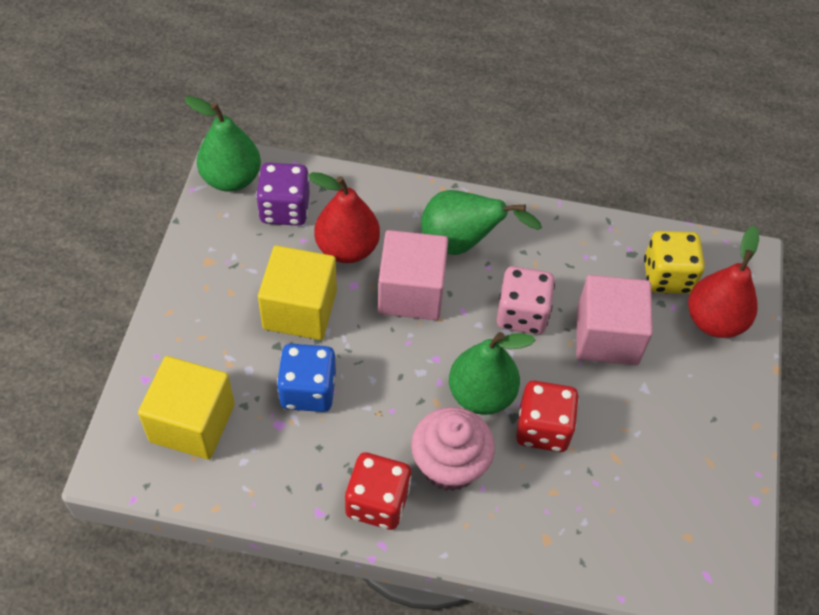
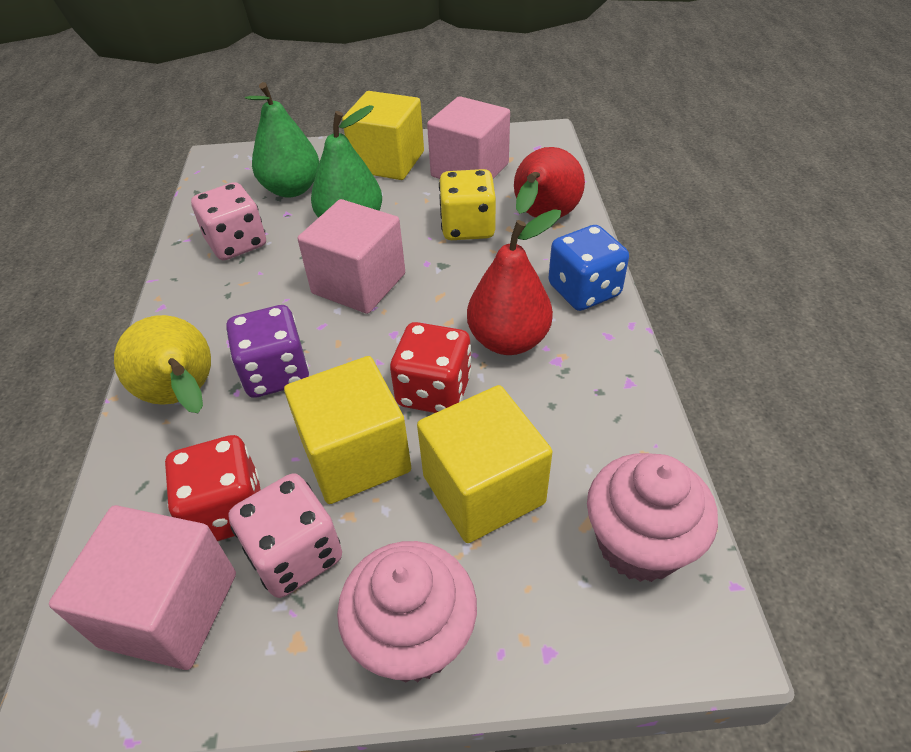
green pear: 3 -> 2
pink cube: 2 -> 3
pink cupcake: 1 -> 2
pink dice: 1 -> 2
yellow cube: 2 -> 3
yellow pear: 0 -> 1

